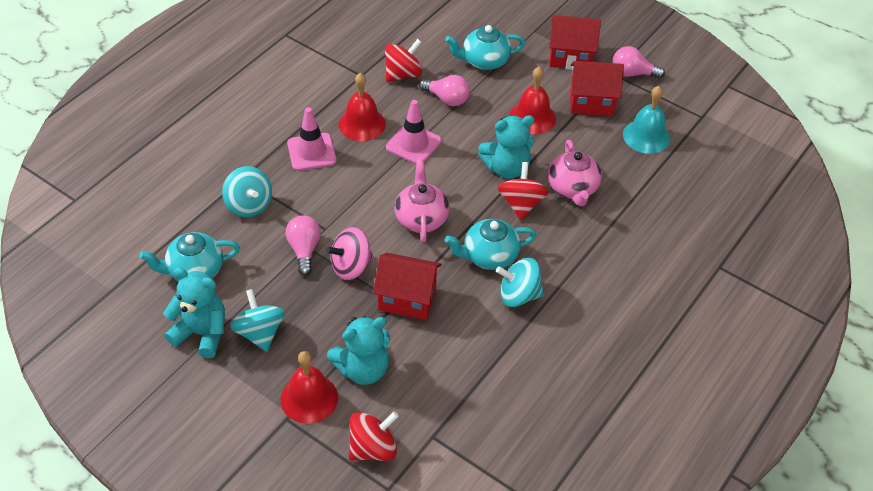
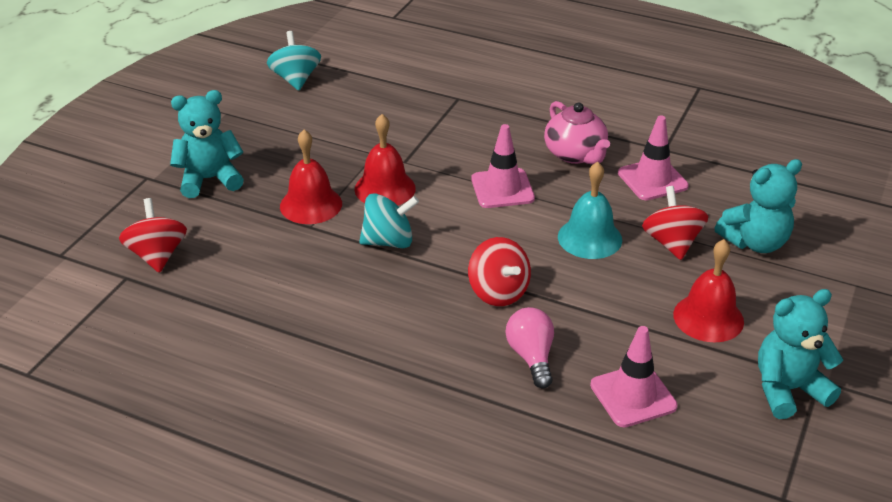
pink light bulb: 3 -> 1
pink spinning top: 1 -> 0
pink teapot: 2 -> 1
pink traffic cone: 2 -> 3
red house: 3 -> 0
turquoise spinning top: 3 -> 2
turquoise teapot: 3 -> 0

